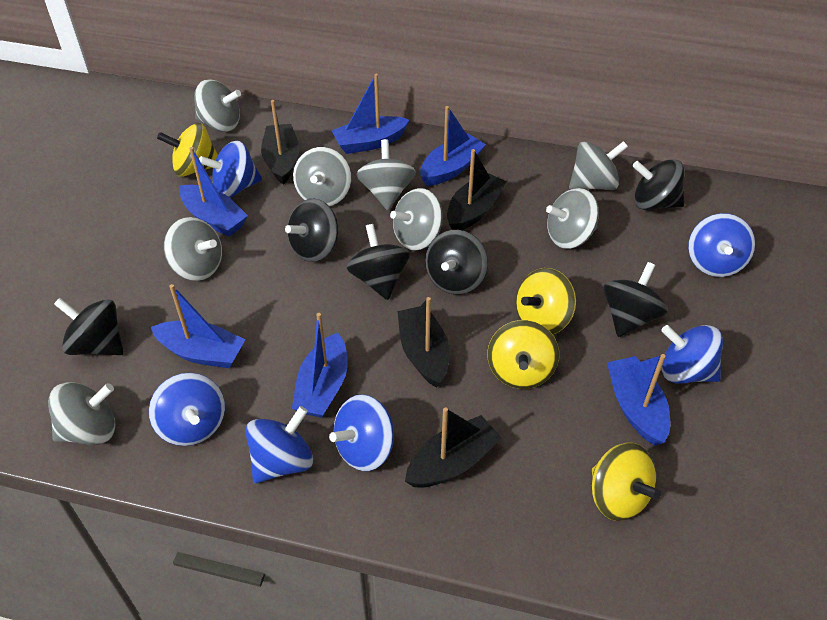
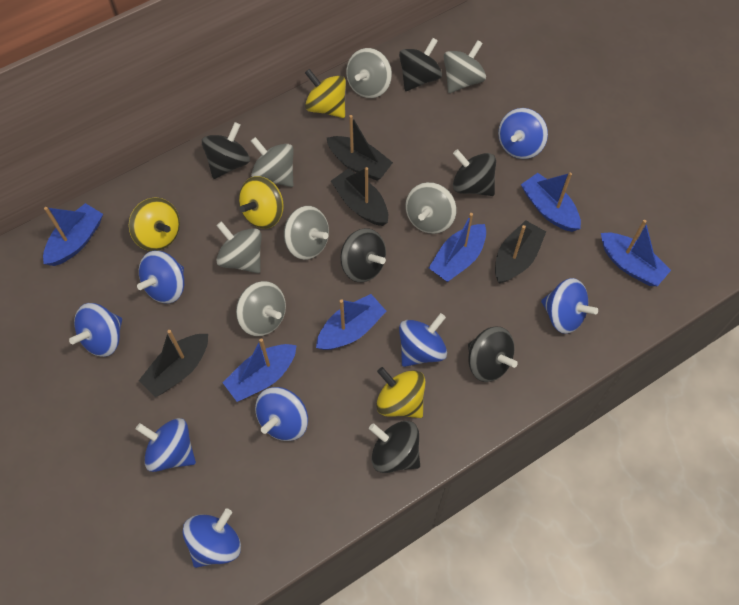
blue spinning top: 6 -> 8
grey spinning top: 8 -> 7

